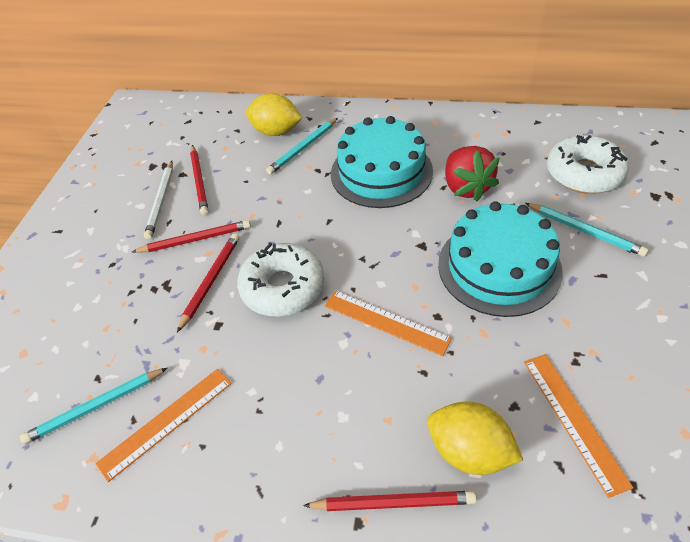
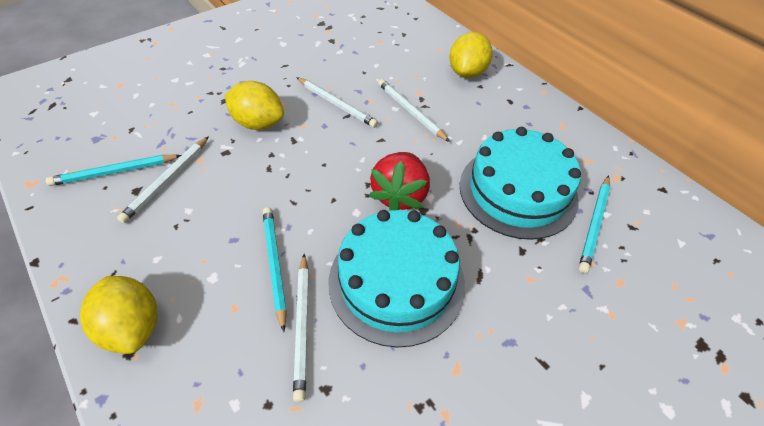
orange ruler: 3 -> 0
red pencil: 4 -> 0
white donut: 2 -> 0
white pencil: 1 -> 4
yellow lemon: 2 -> 3

